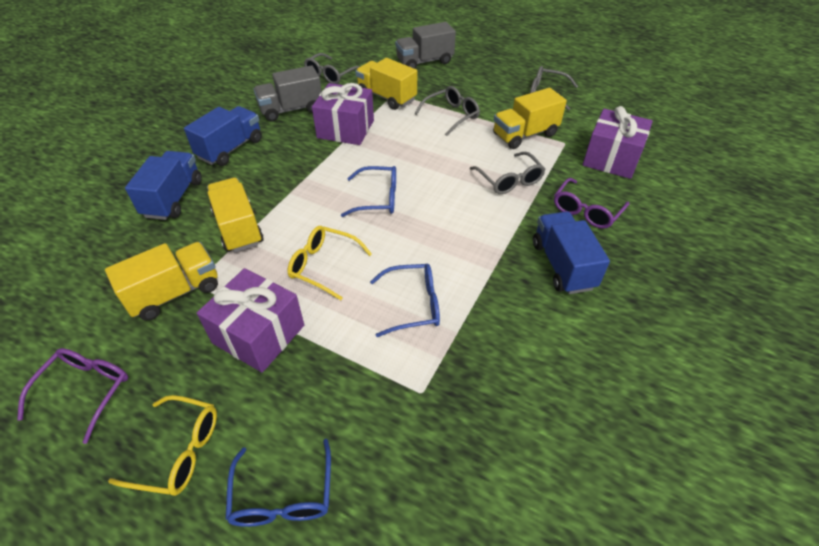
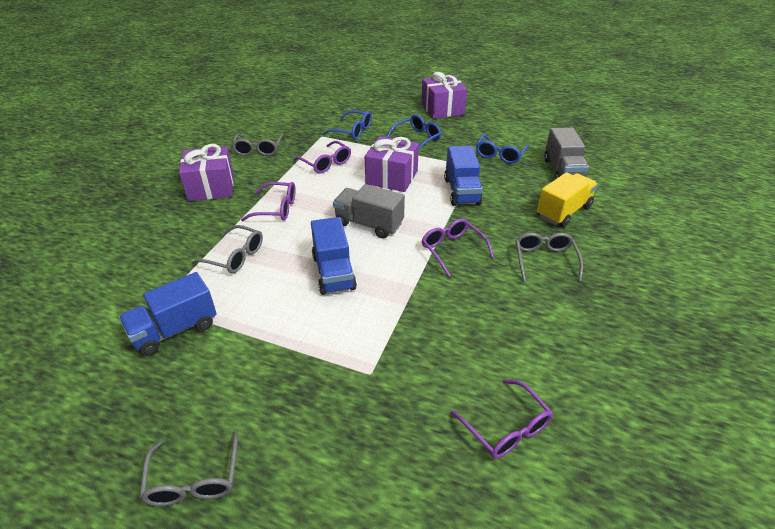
purple glasses: 2 -> 4
yellow glasses: 2 -> 0
yellow truck: 4 -> 1

